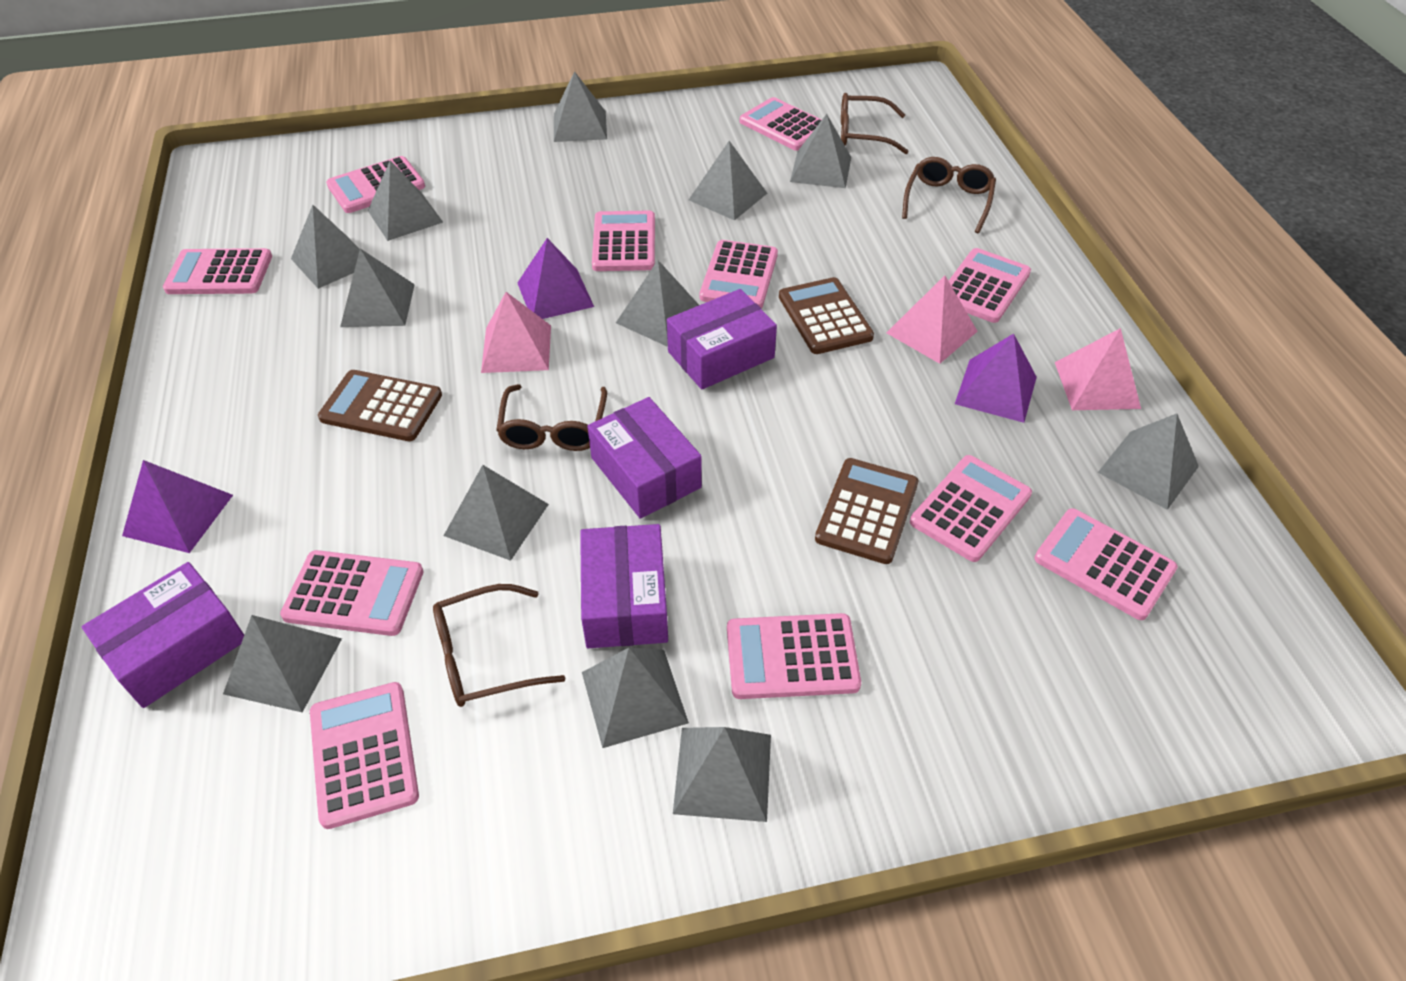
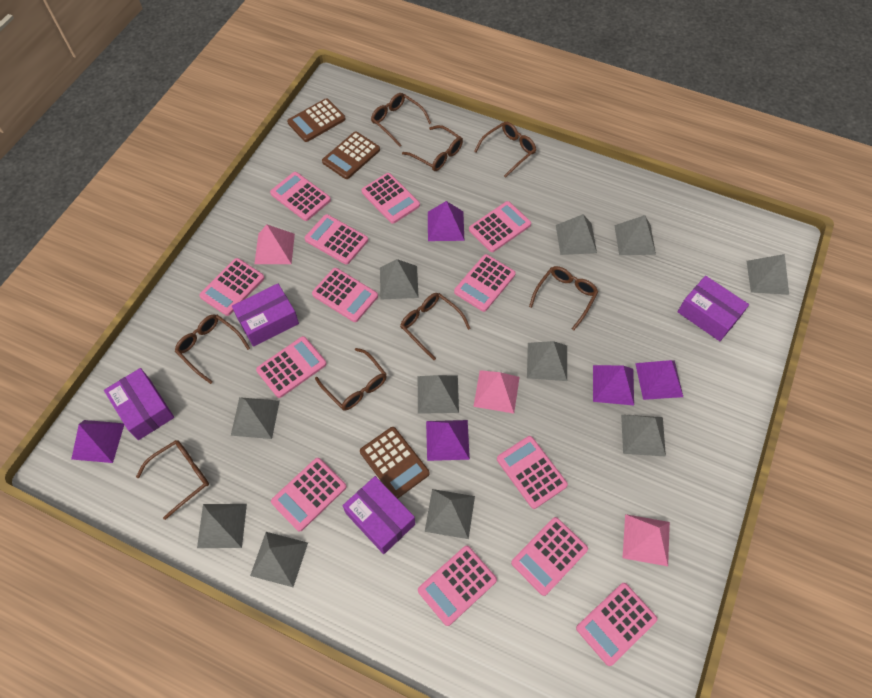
brown glasses: 4 -> 8
grey pyramid: 12 -> 11
pink calculator: 11 -> 13
purple pyramid: 3 -> 5

